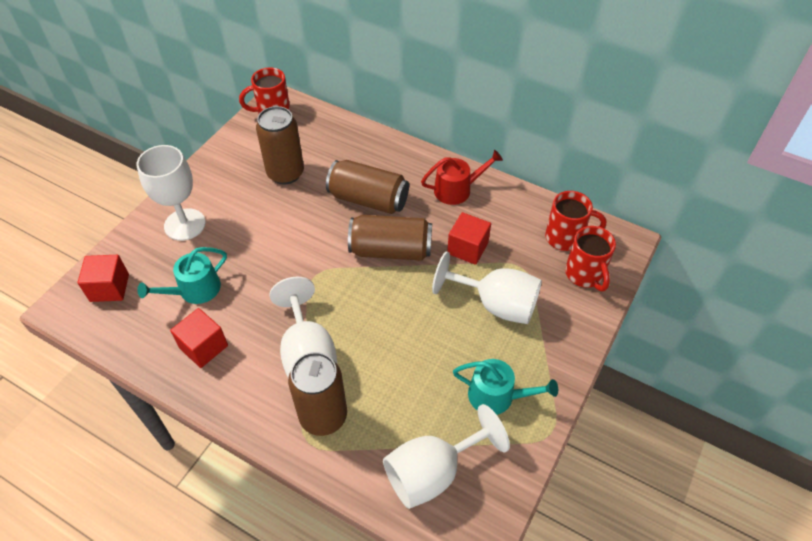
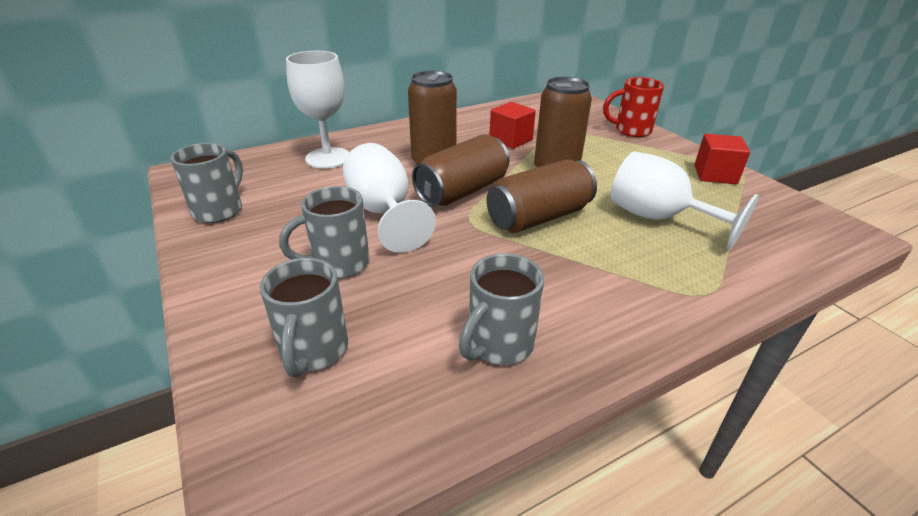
grey mug: 0 -> 4
red cube: 3 -> 2
red mug: 3 -> 1
red watering can: 1 -> 0
turquoise watering can: 2 -> 0
white goblet: 4 -> 3

